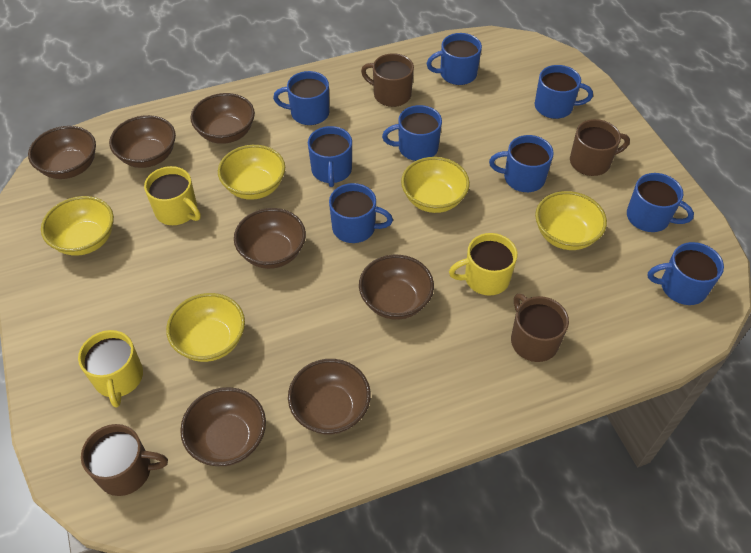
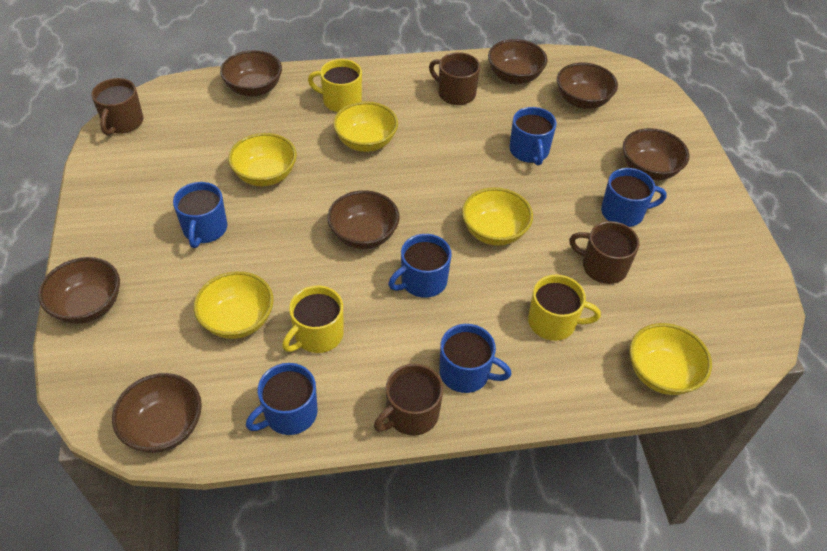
blue mug: 9 -> 6

